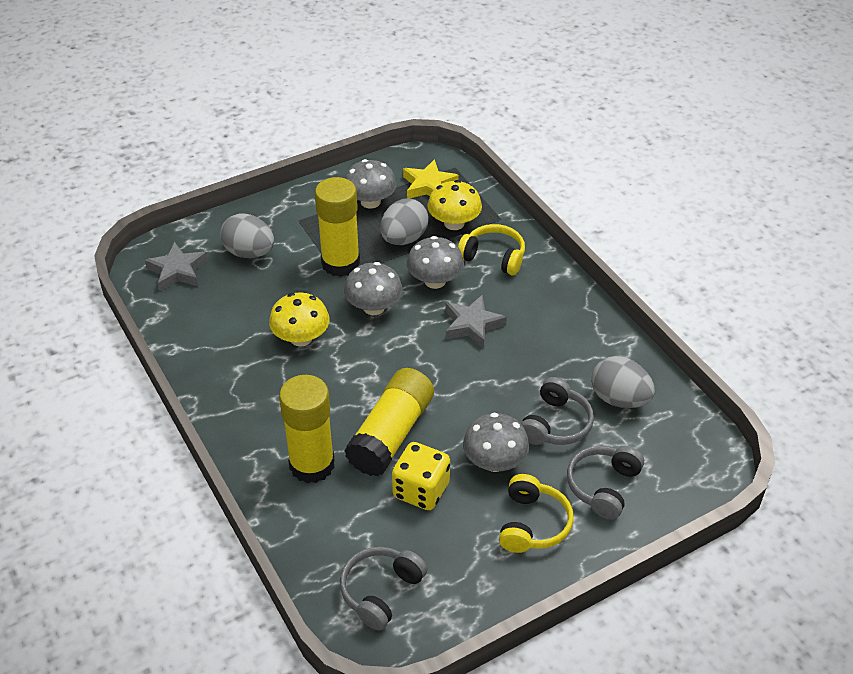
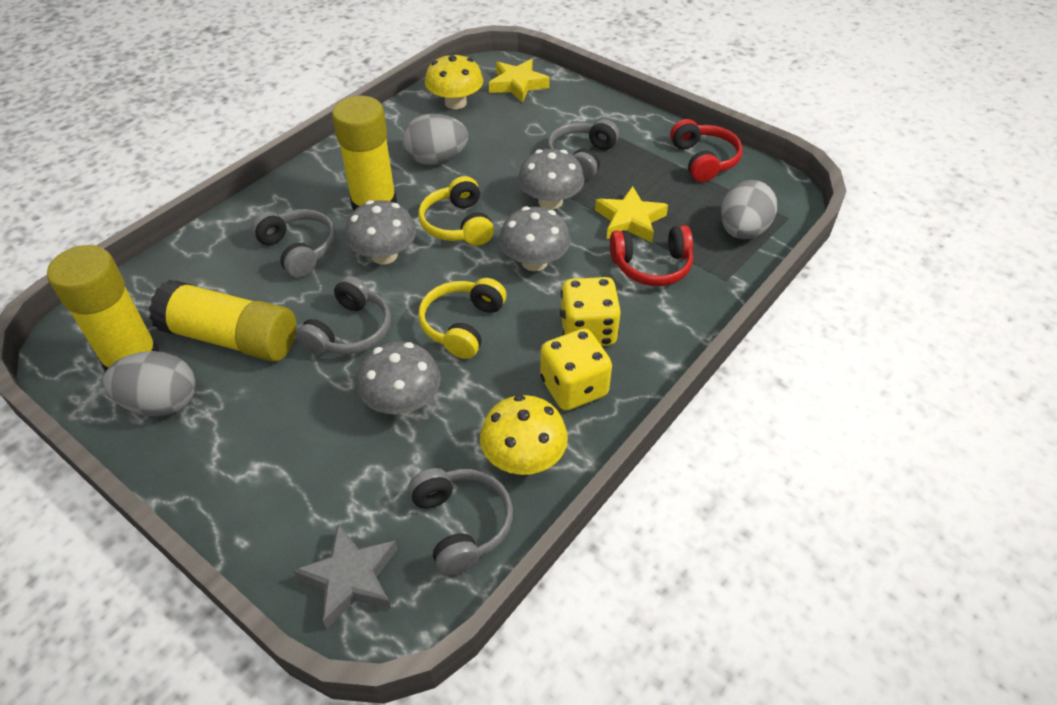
grey headphones: 3 -> 4
grey star: 2 -> 1
red headphones: 0 -> 2
yellow dice: 1 -> 2
yellow star: 1 -> 2

